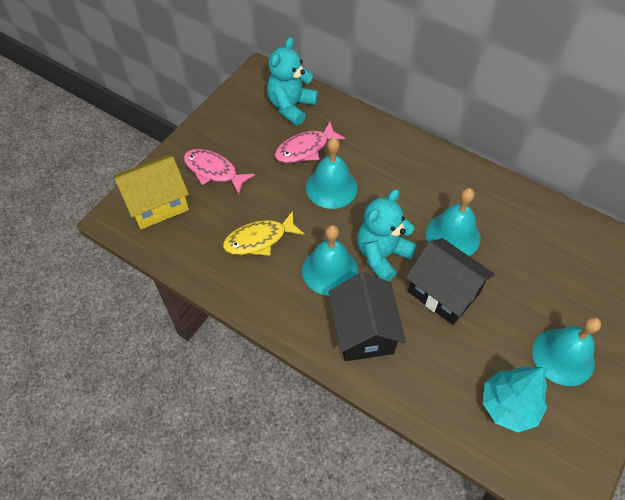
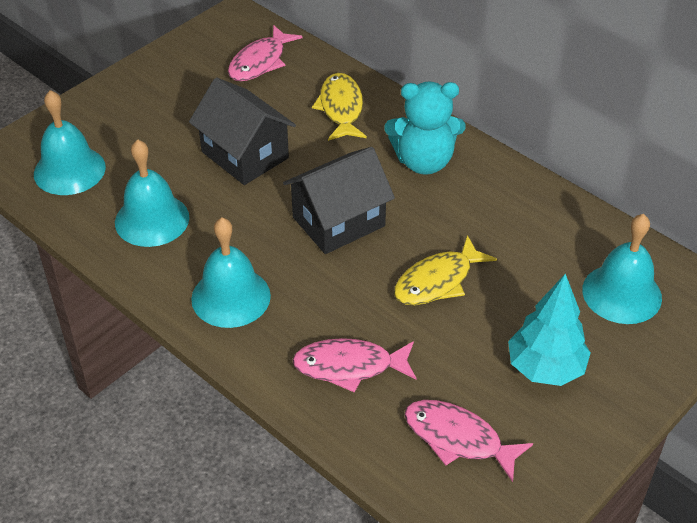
pink fish: 2 -> 3
turquoise teddy bear: 2 -> 1
yellow fish: 1 -> 2
yellow house: 1 -> 0

